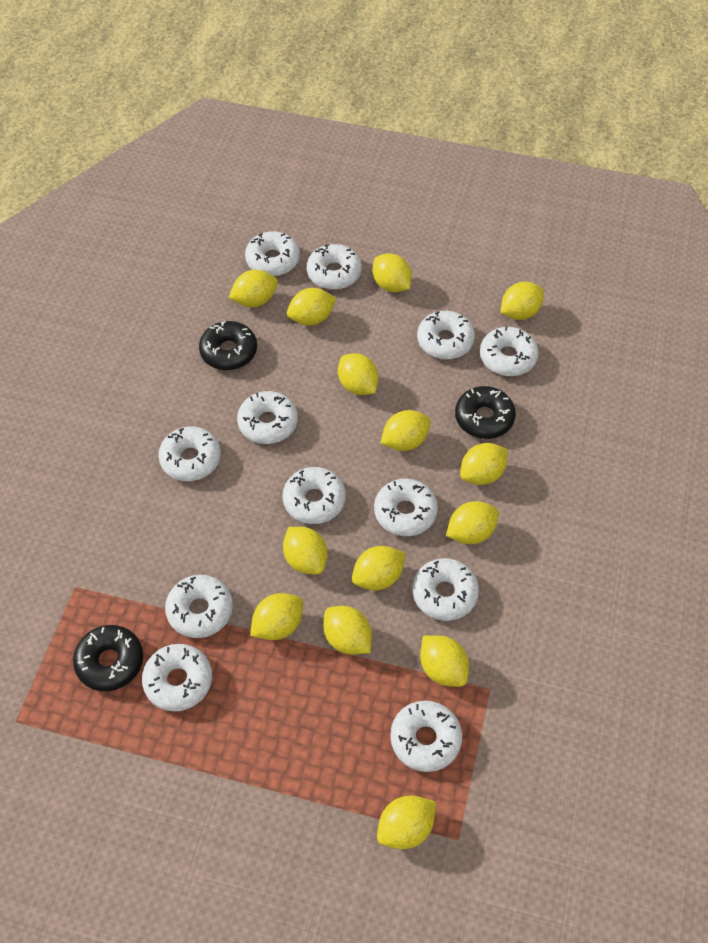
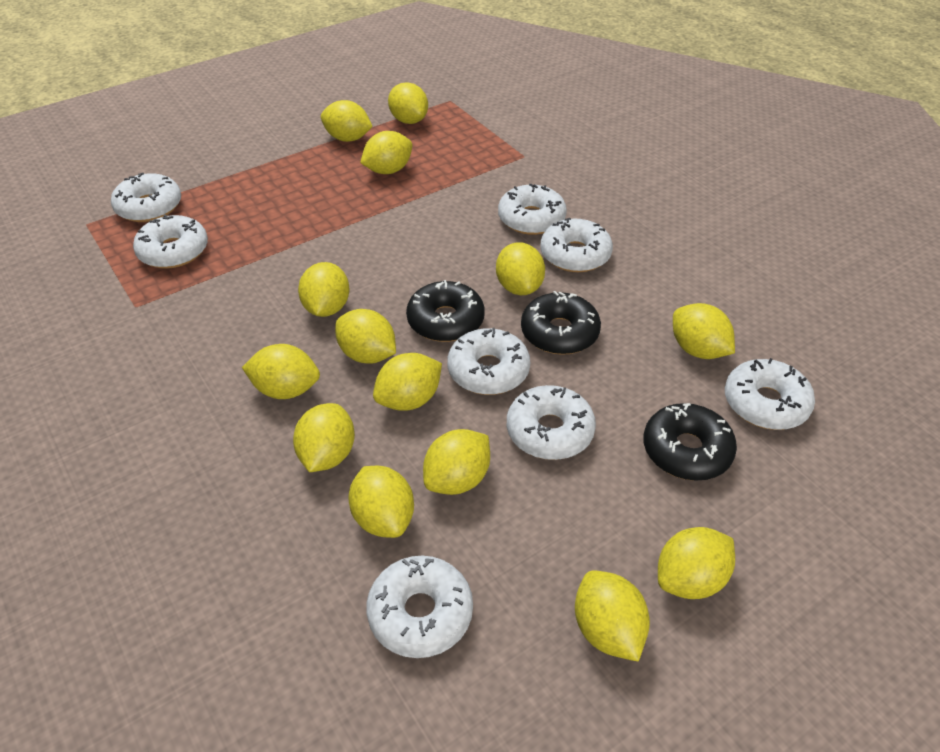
white donut: 12 -> 8

